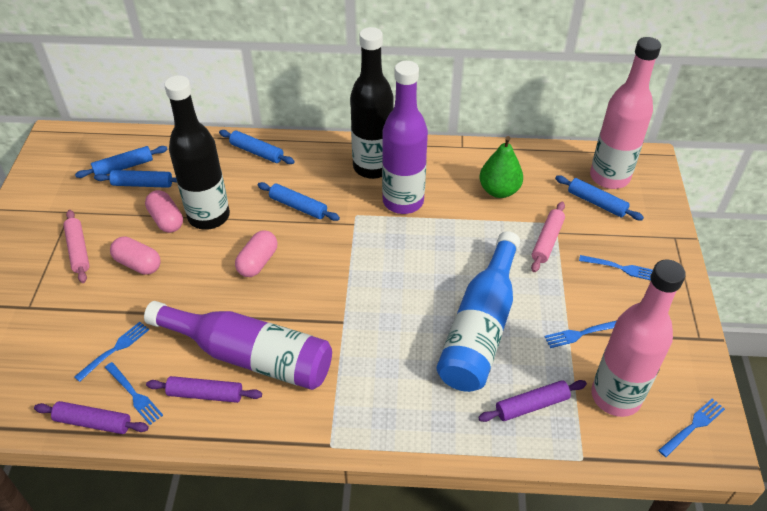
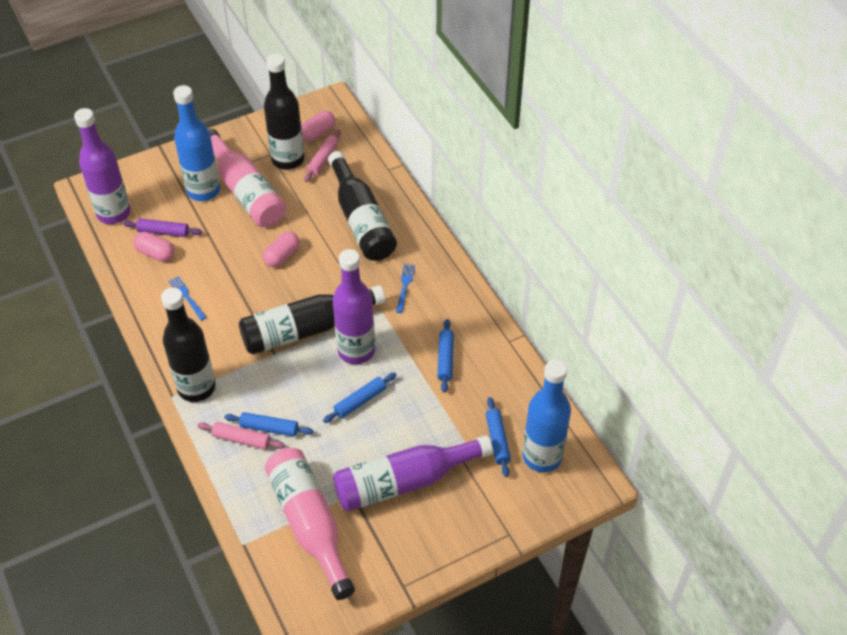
black bottle: 2 -> 4
blue bottle: 1 -> 2
blue fork: 5 -> 2
blue rolling pin: 5 -> 4
green pear: 1 -> 0
purple bottle: 2 -> 3
purple rolling pin: 3 -> 1

